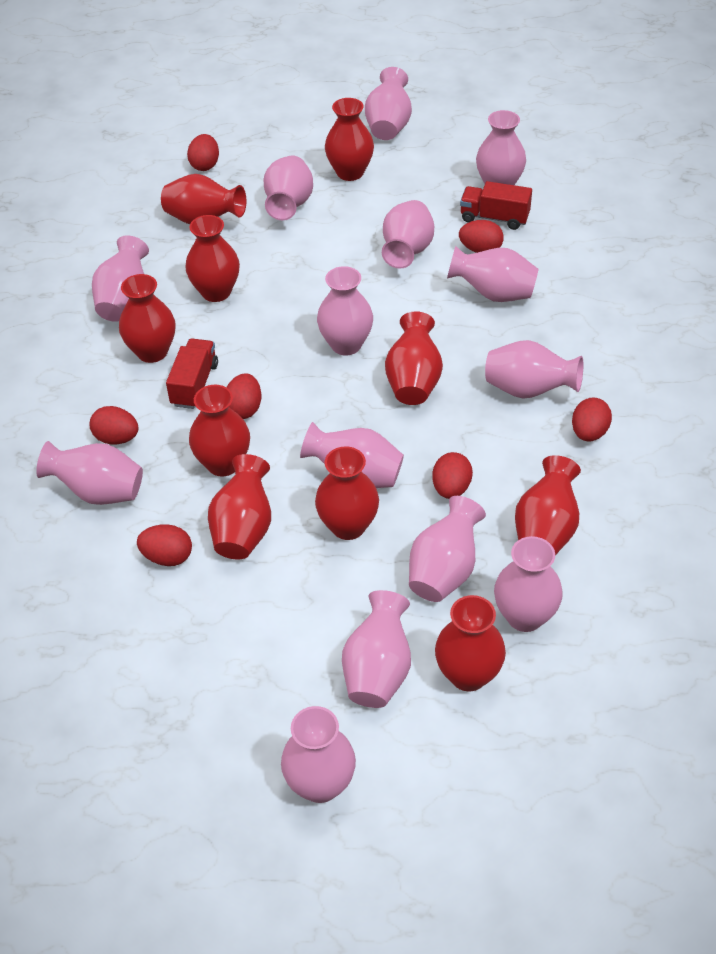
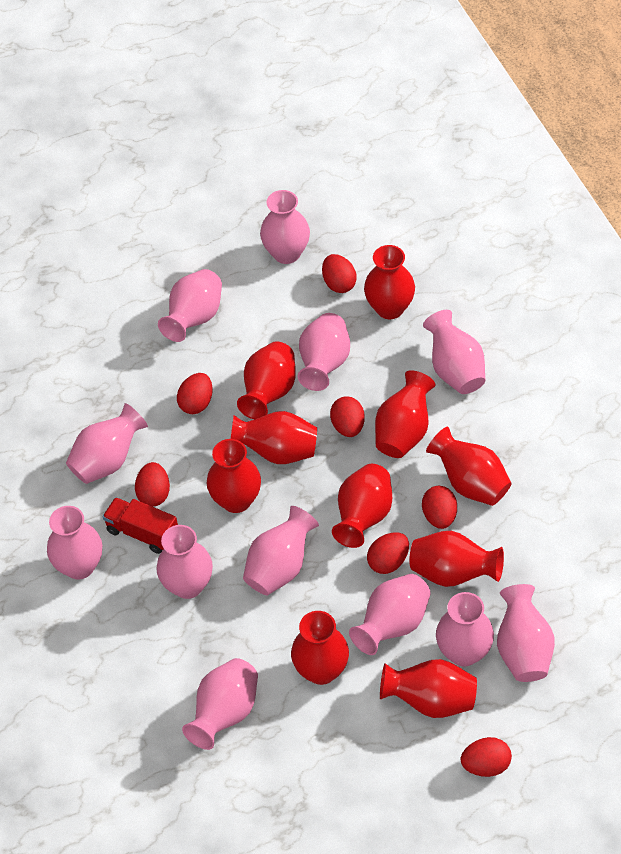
pink vase: 14 -> 12
red truck: 2 -> 1

